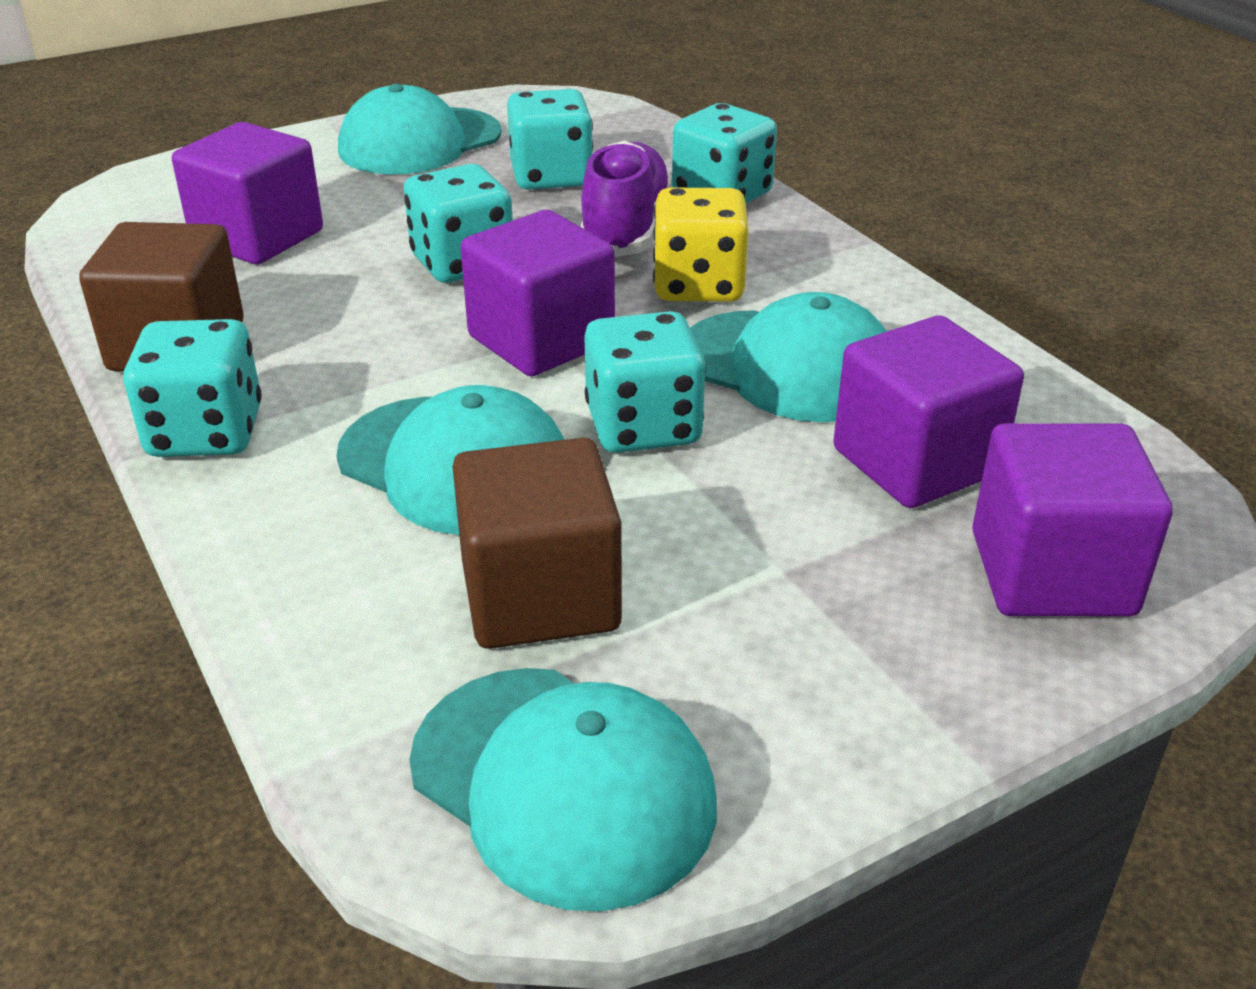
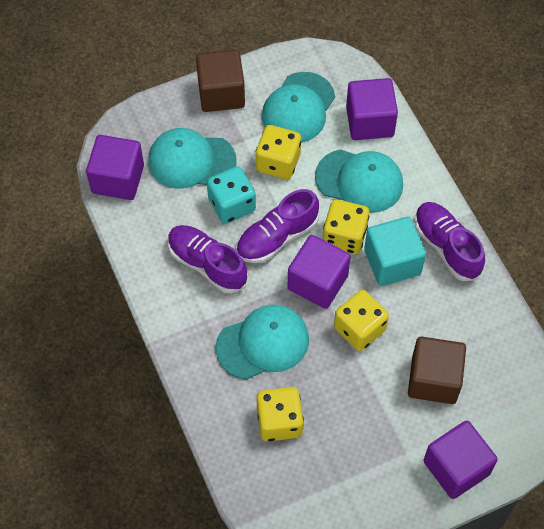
purple shoe: 1 -> 3
turquoise cube: 0 -> 1
turquoise dice: 5 -> 1
yellow dice: 1 -> 4

